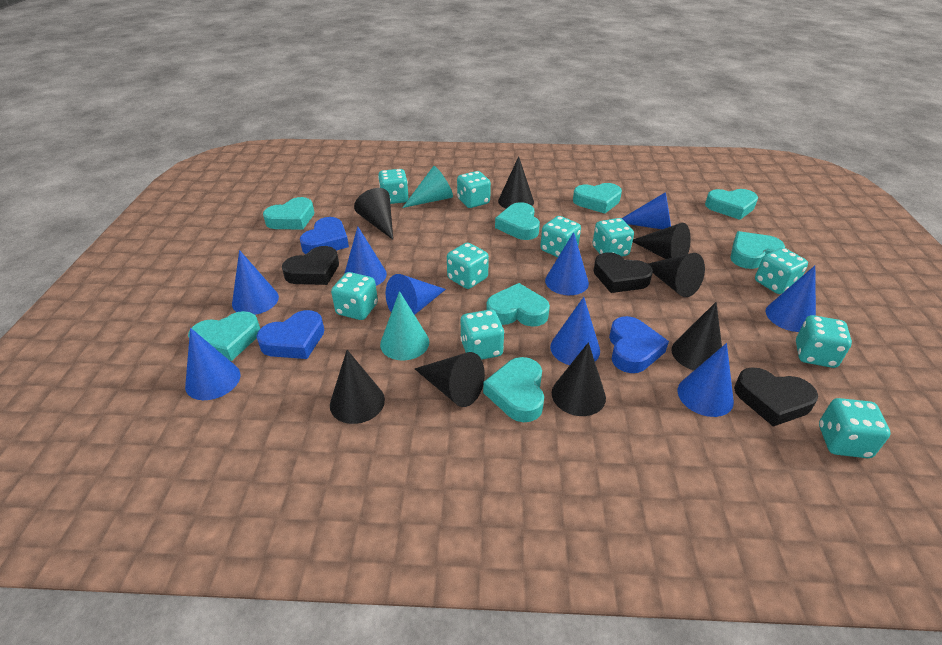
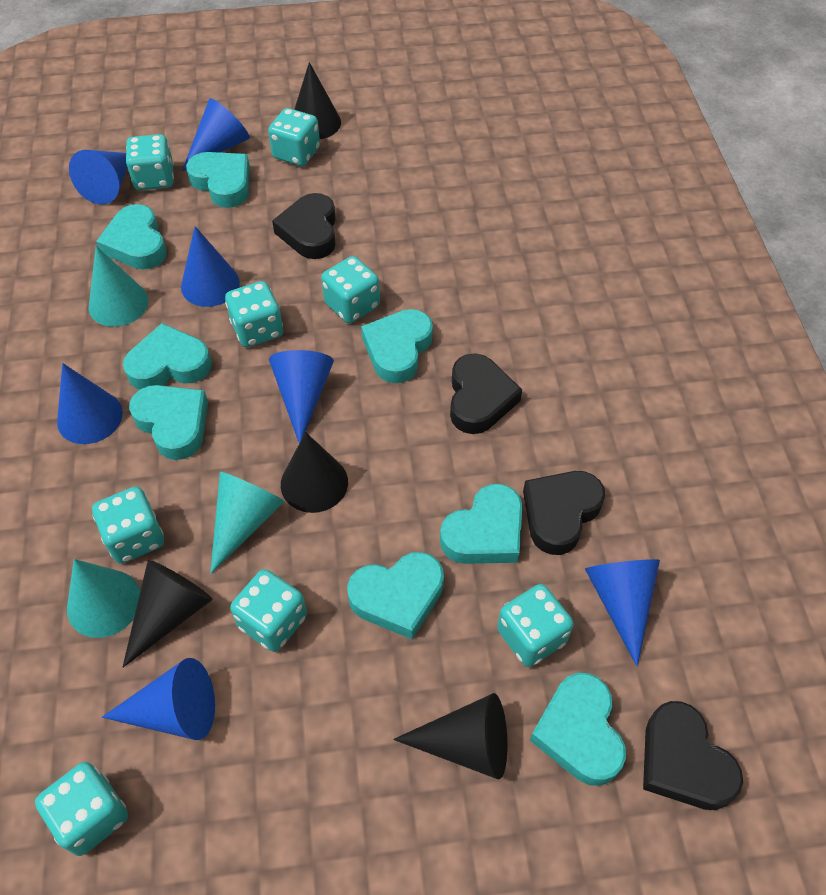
black cone: 8 -> 4
black heart: 3 -> 4
blue cone: 9 -> 7
blue heart: 3 -> 0
turquoise cone: 2 -> 3
turquoise dice: 10 -> 8

